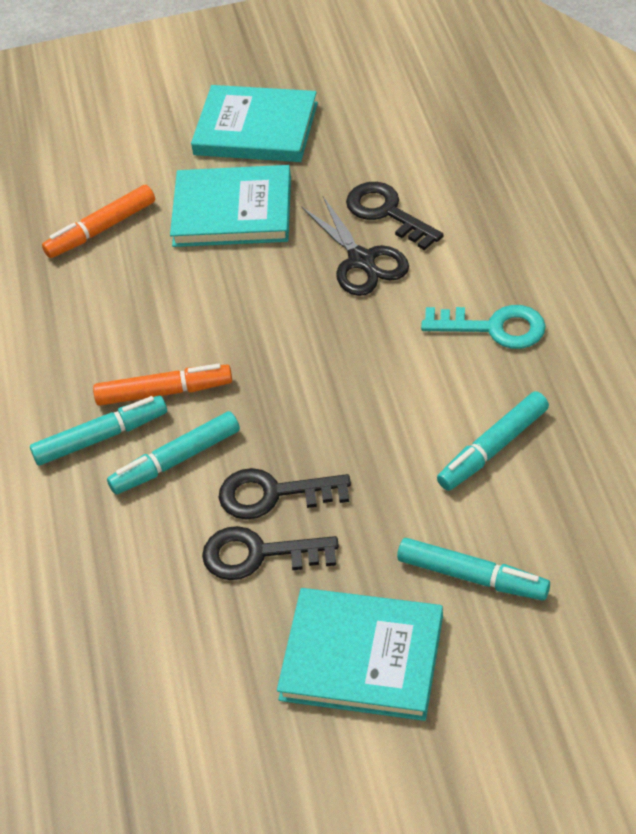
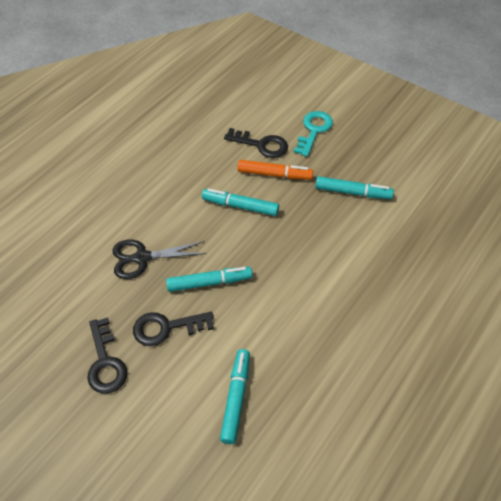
orange marker: 2 -> 1
turquoise book: 3 -> 0

